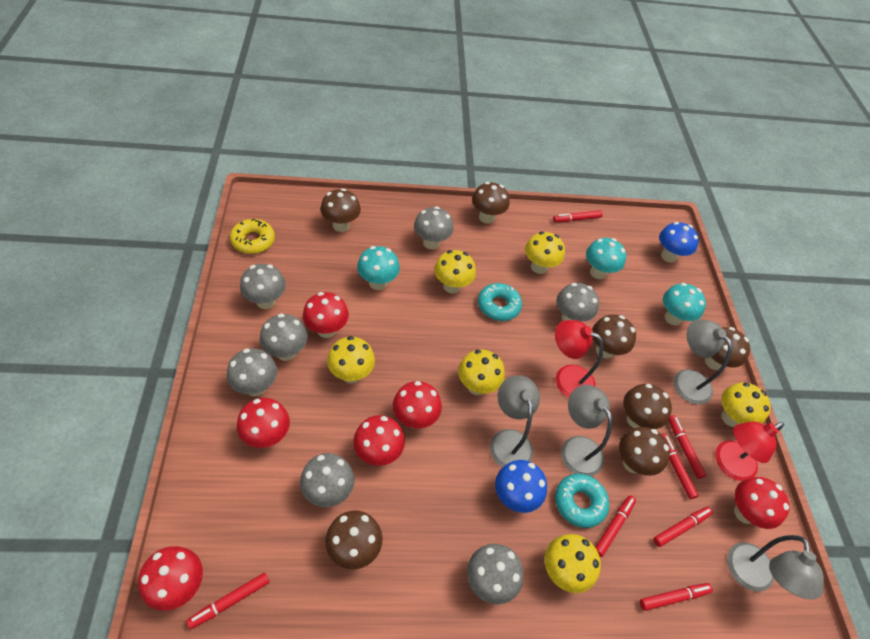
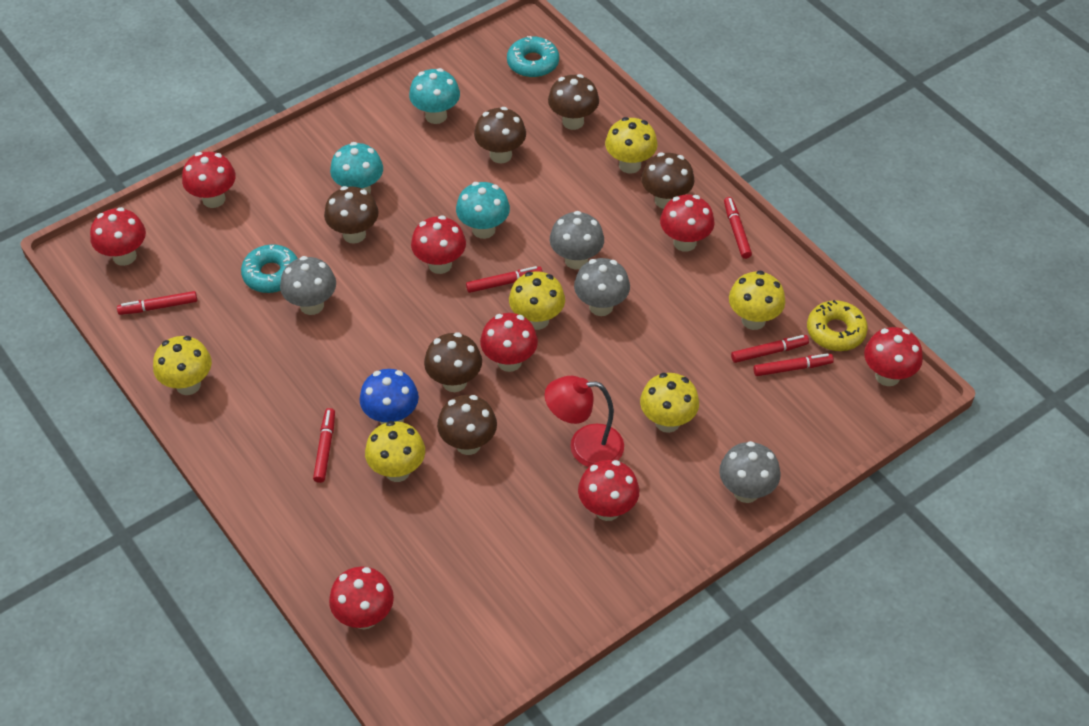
blue mushroom: 2 -> 1
brown mushroom: 7 -> 6
grey lamp: 4 -> 0
grey mushroom: 7 -> 4
red lamp: 2 -> 1
red marker: 7 -> 6
red mushroom: 6 -> 8

